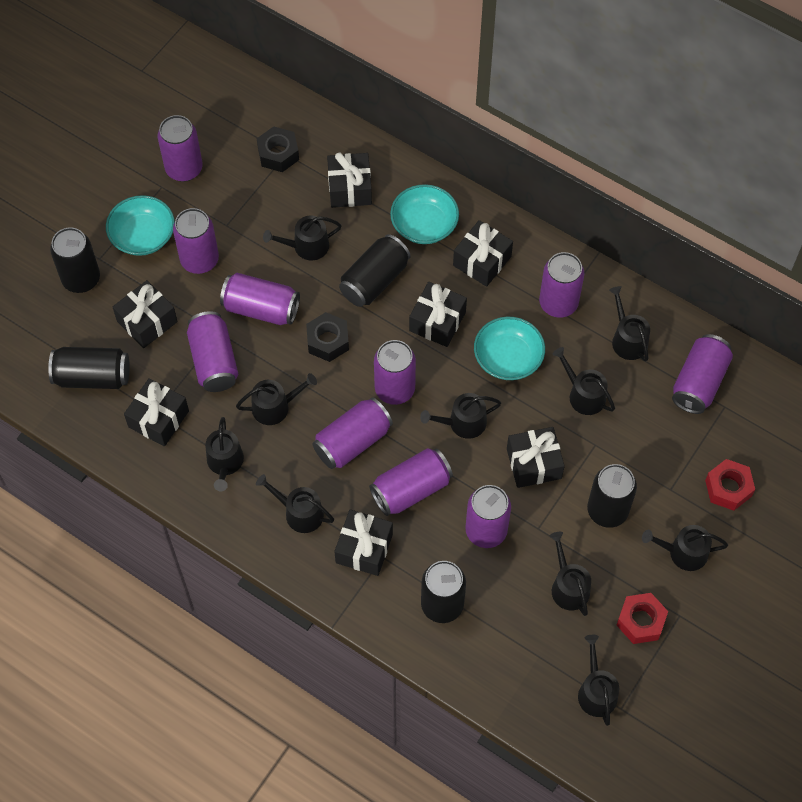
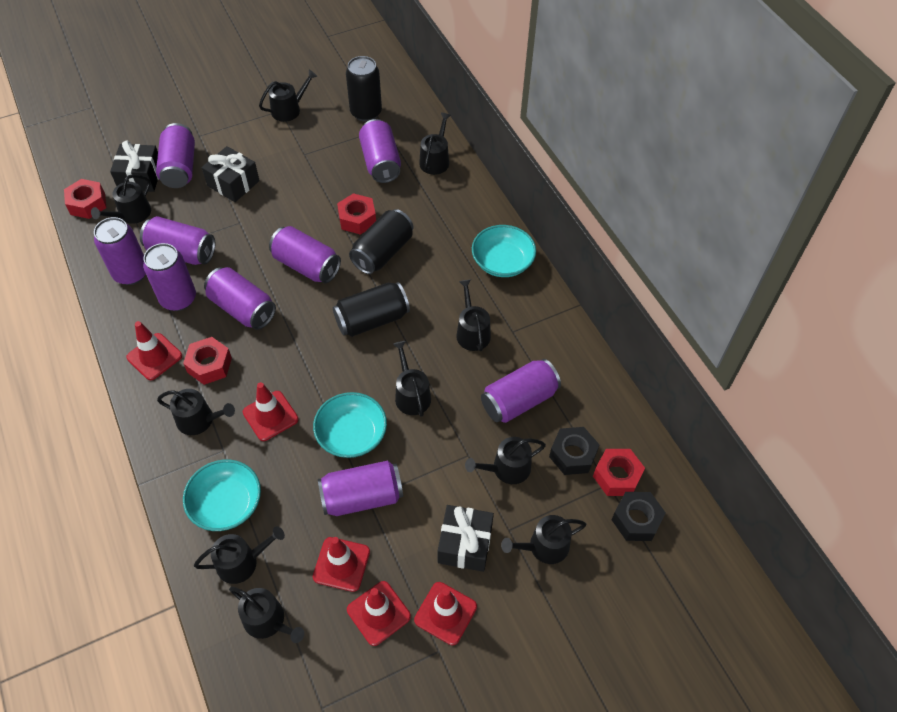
black can: 5 -> 3
black gift: 7 -> 3
purple can: 10 -> 9
red nut: 2 -> 4
red traffic cone: 0 -> 5

